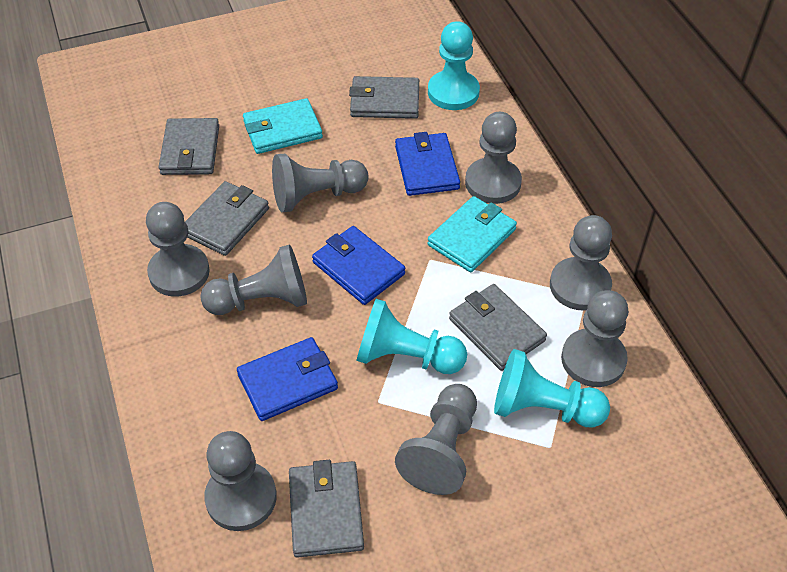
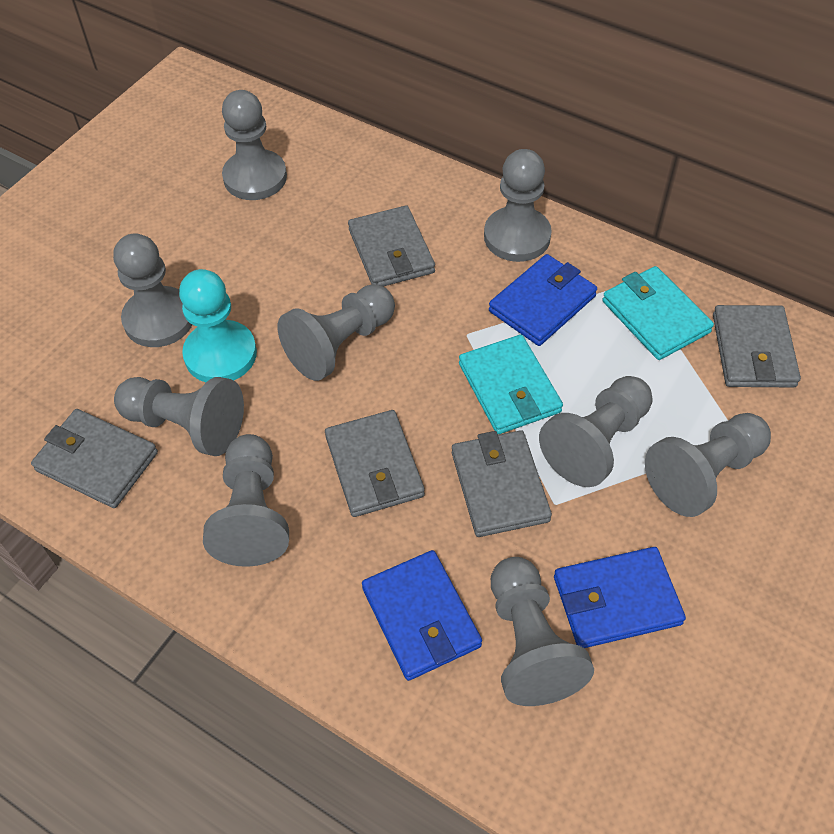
grey pawn: 8 -> 9
turquoise pawn: 3 -> 1

